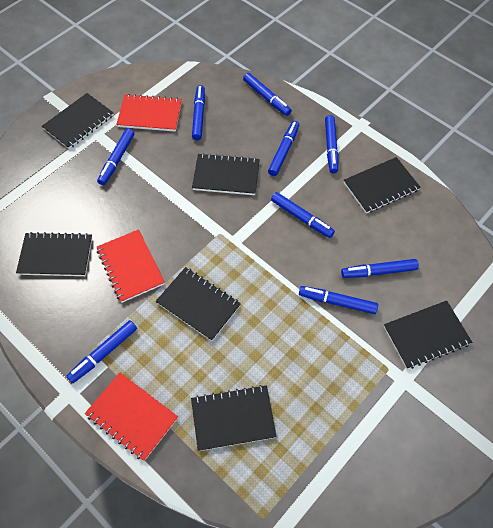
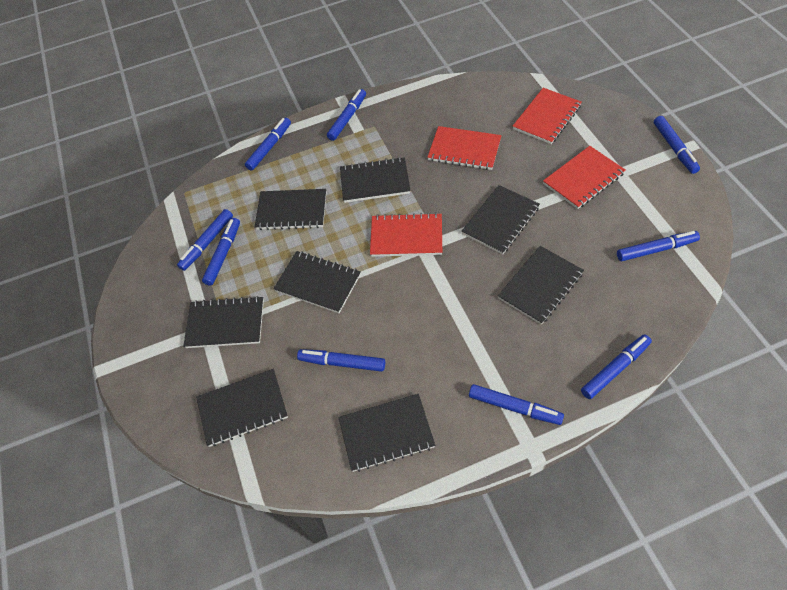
black notebook: 7 -> 8
red notebook: 3 -> 4

